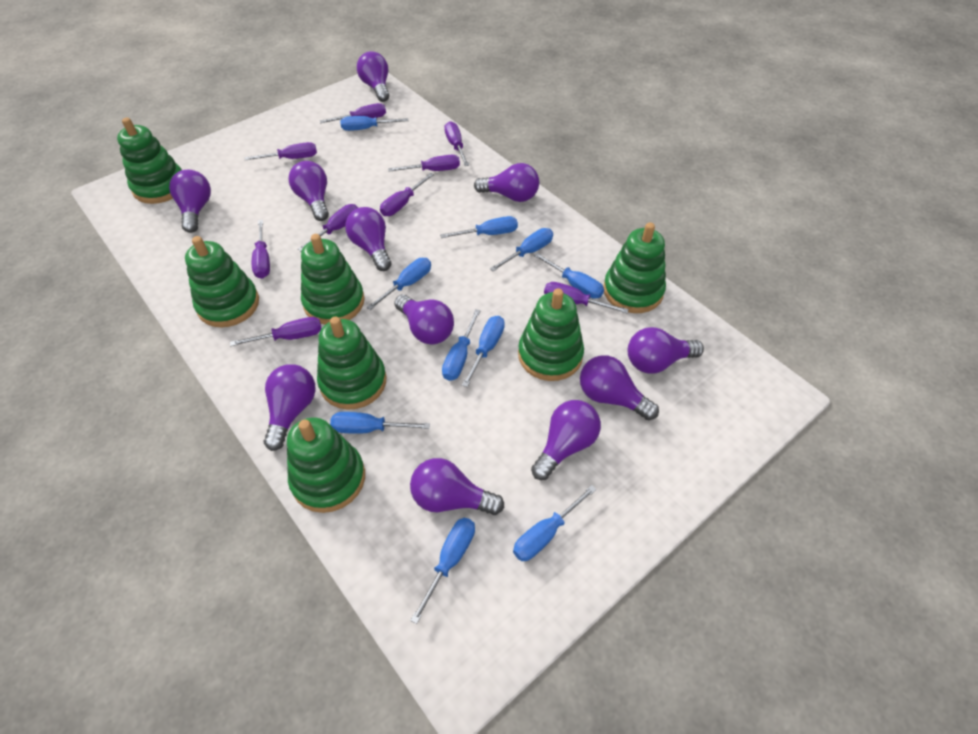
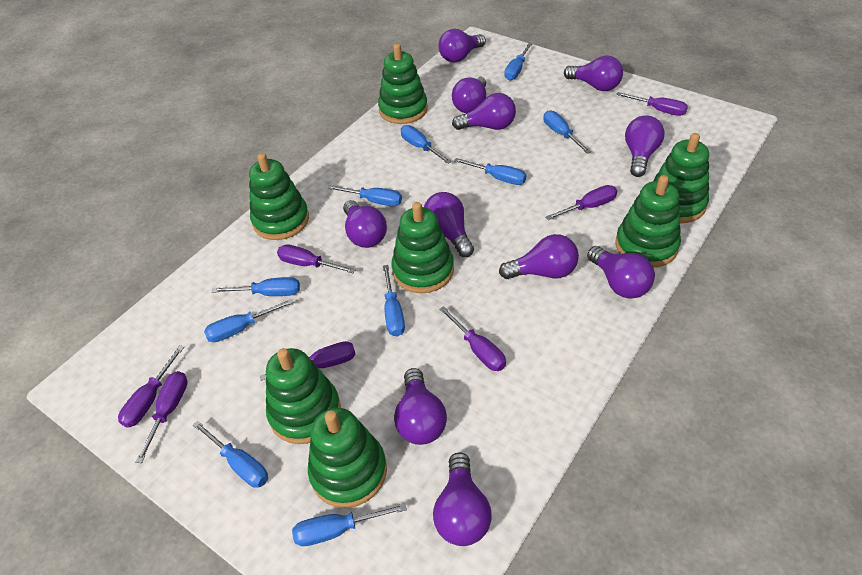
purple screwdriver: 9 -> 7

